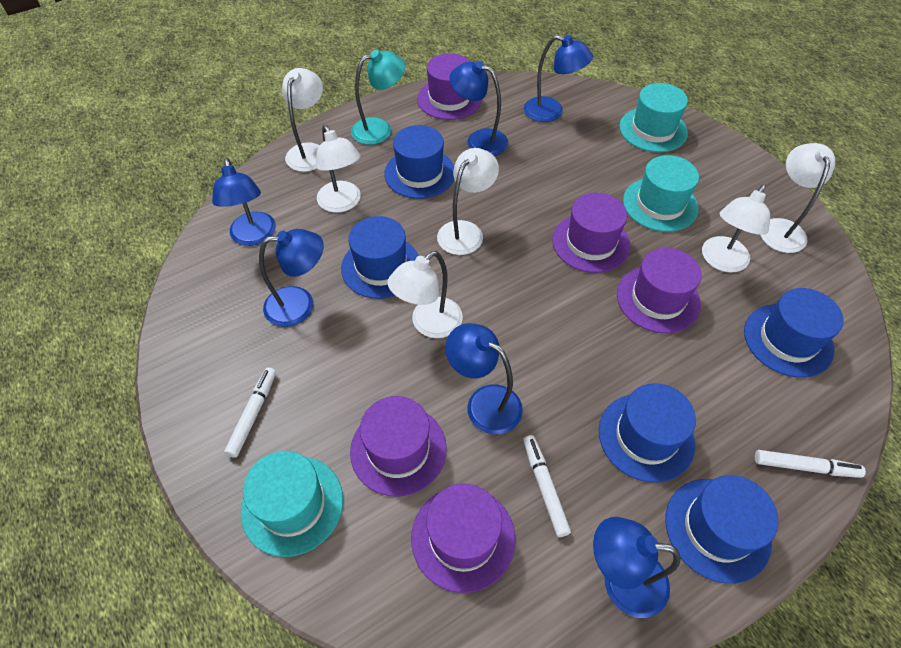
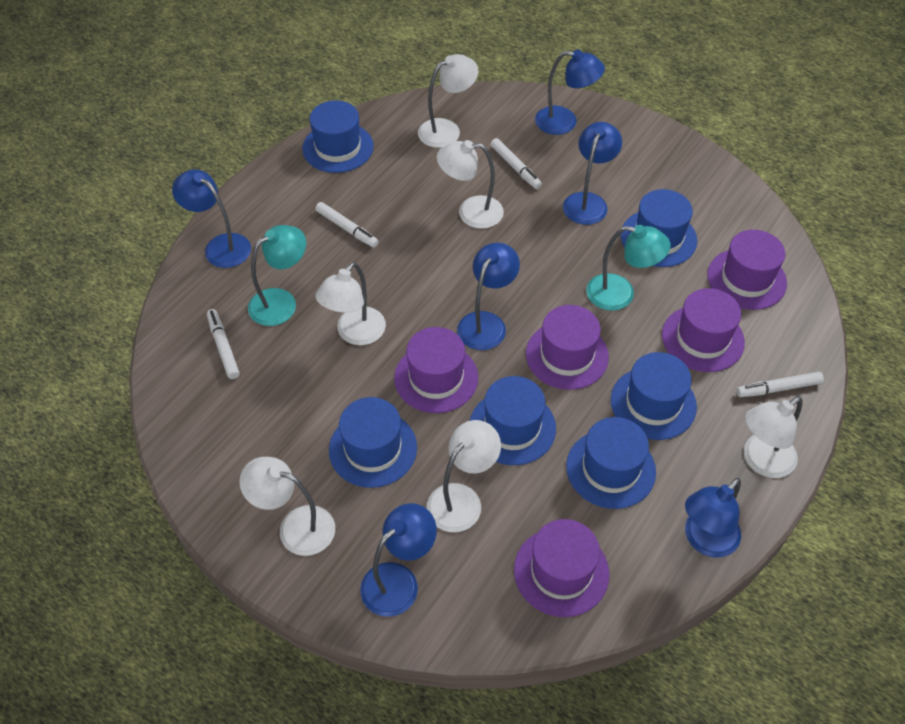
blue hat: 5 -> 6
turquoise hat: 3 -> 0
turquoise lamp: 1 -> 2
white marker: 3 -> 4

